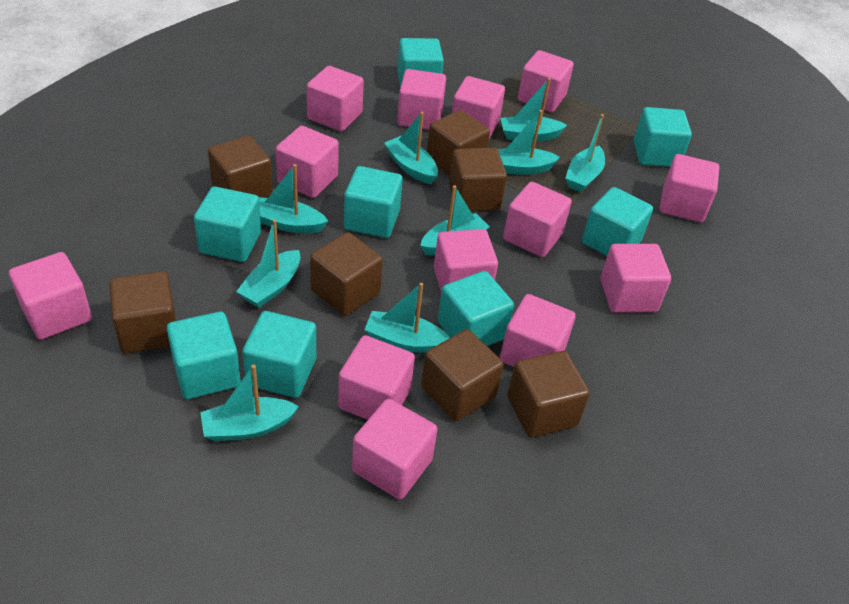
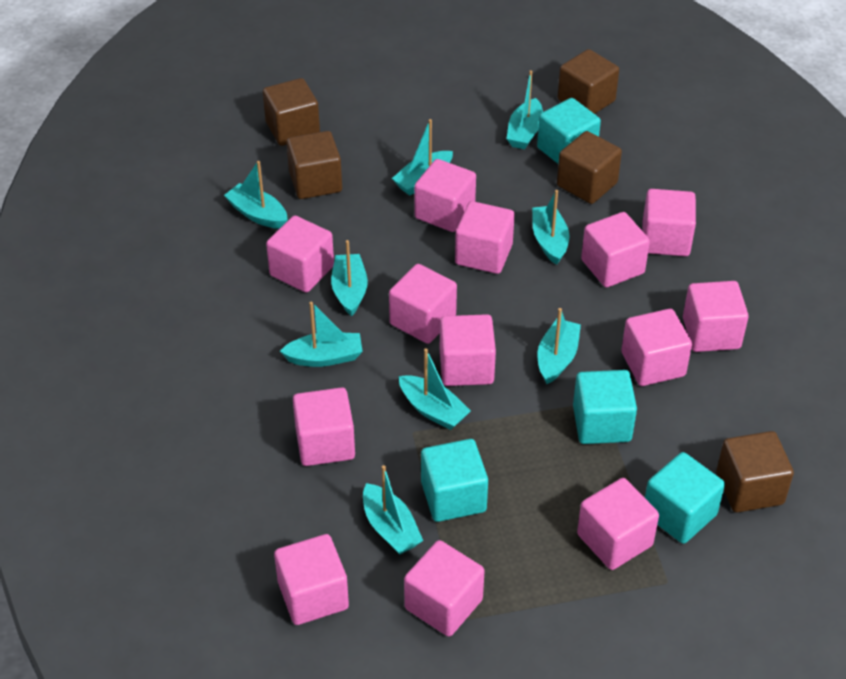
brown cube: 7 -> 5
turquoise cube: 8 -> 4

